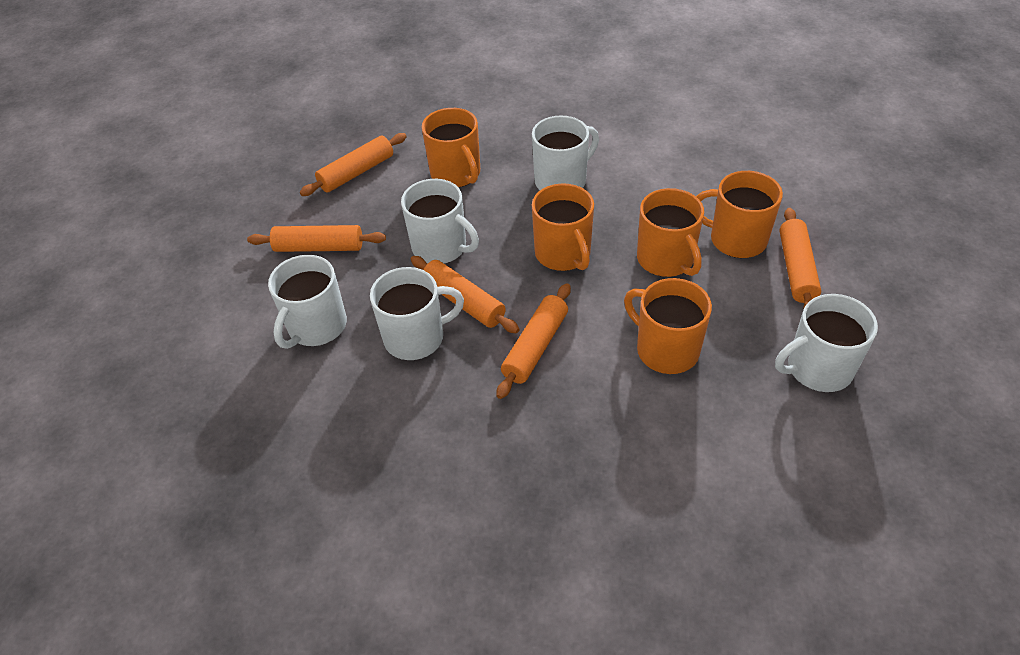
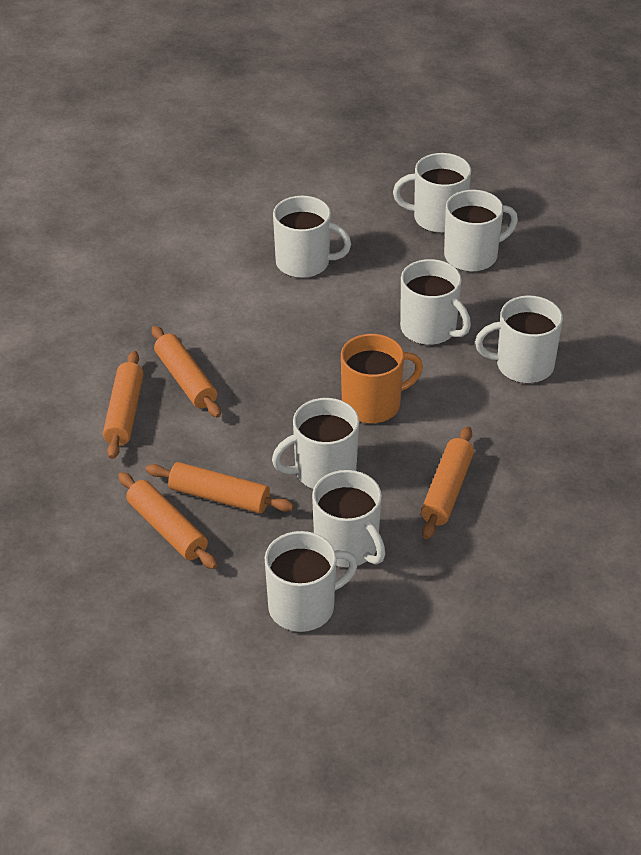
orange mug: 5 -> 1
white mug: 5 -> 8

